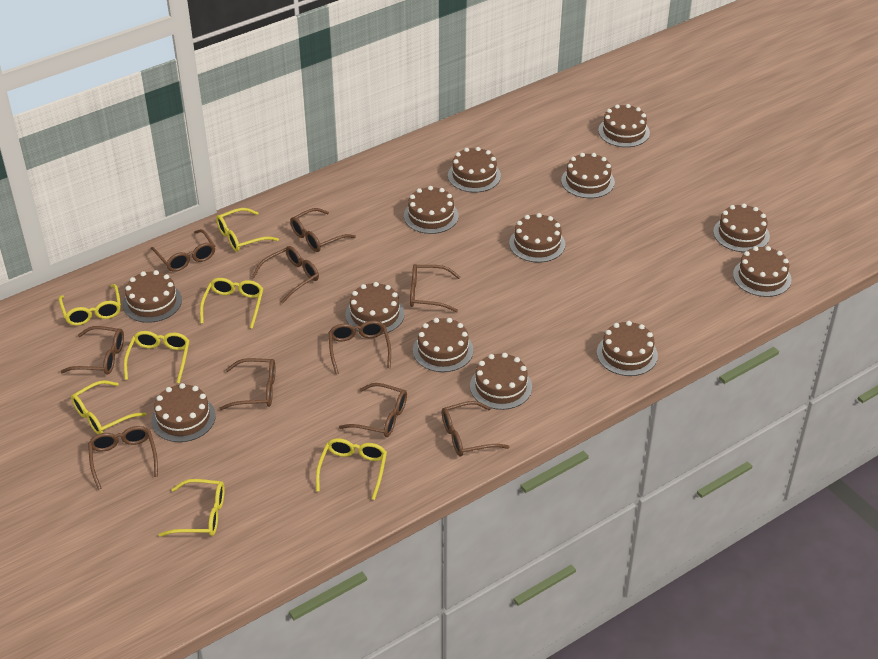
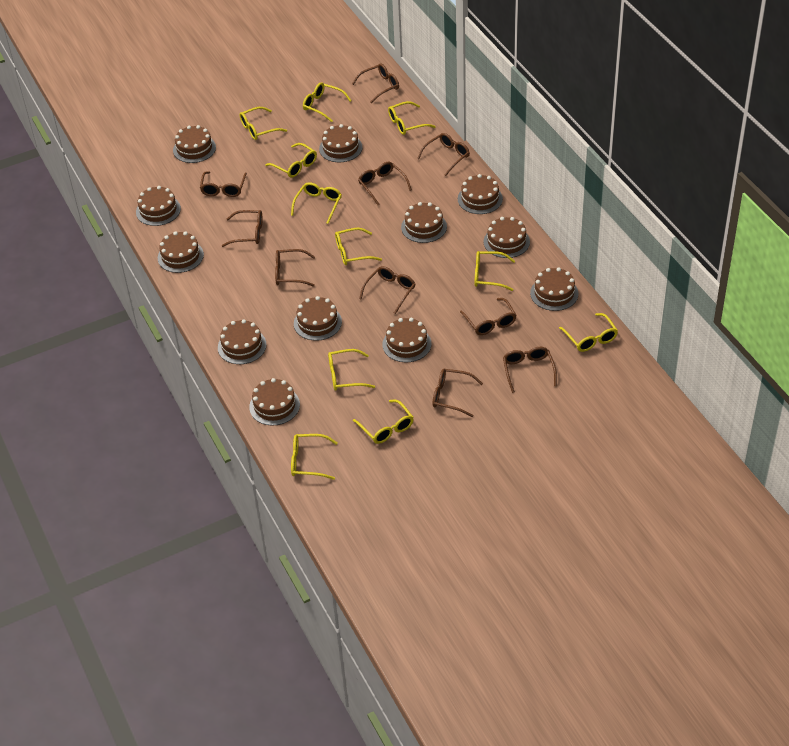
brown cake: 13 -> 12
yellow glasses: 7 -> 11

